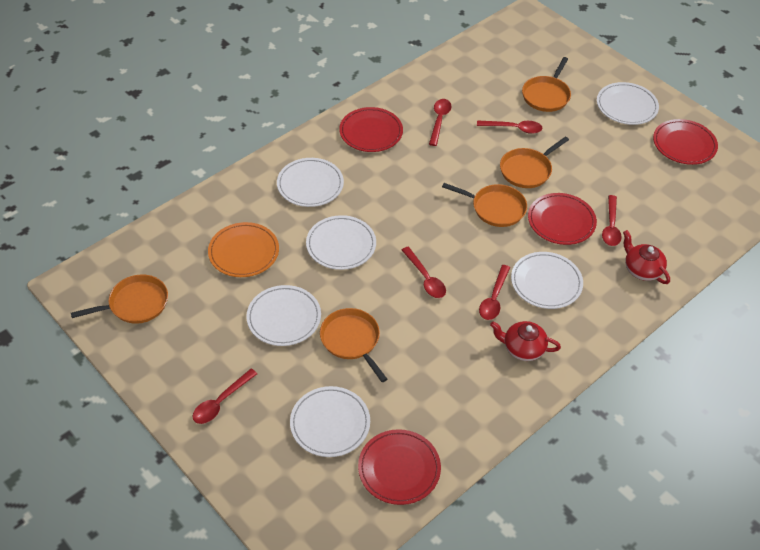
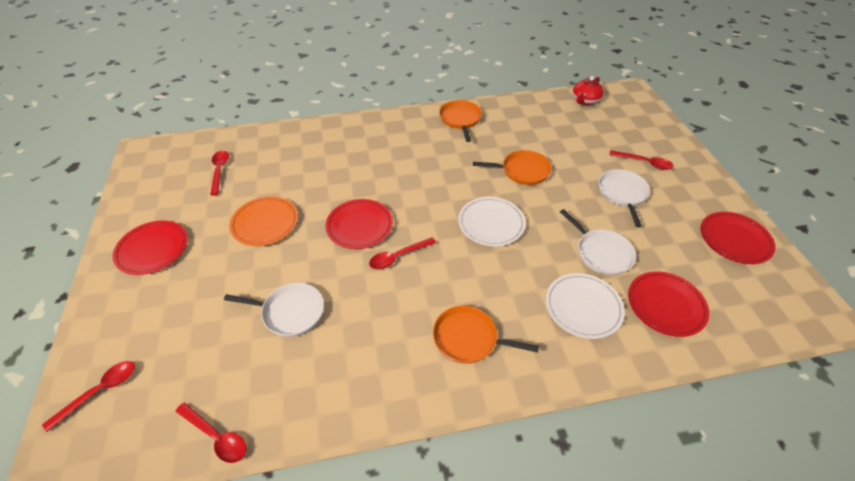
orange pan: 5 -> 3
red spoon: 6 -> 5
red teapot: 2 -> 1
white pan: 0 -> 3
white plate: 6 -> 2

